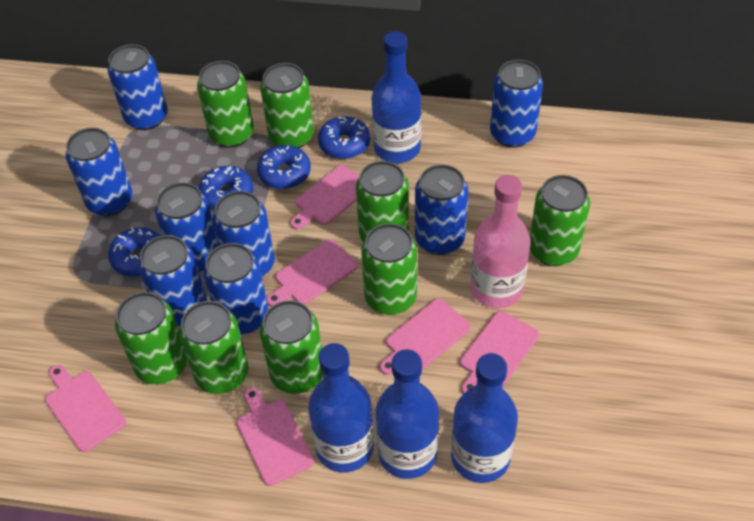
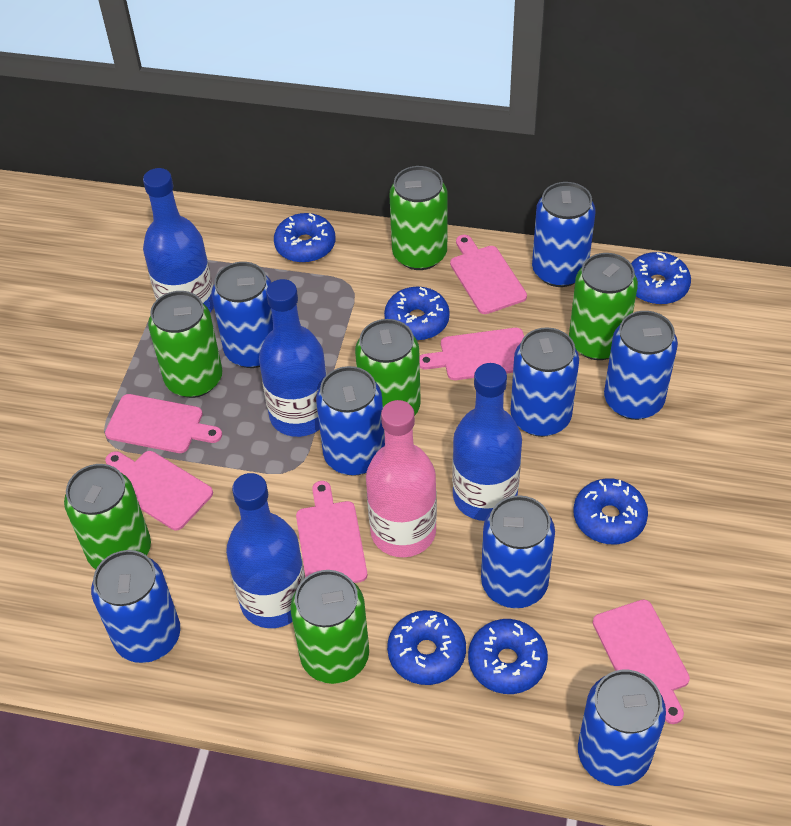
blue donut: 4 -> 6
green can: 8 -> 6

